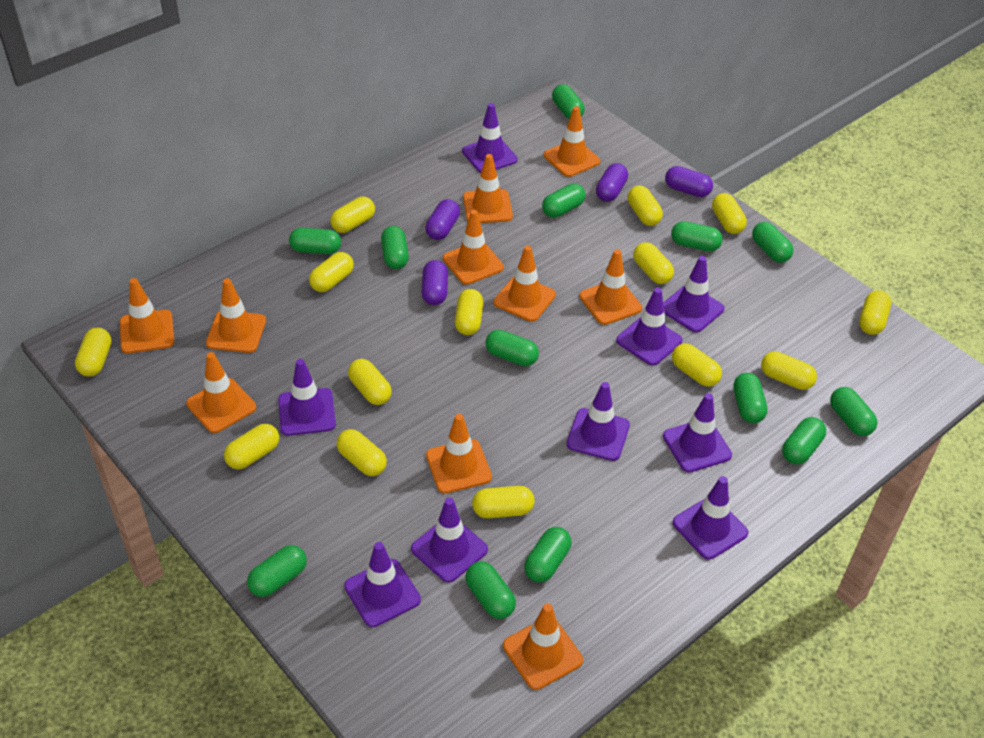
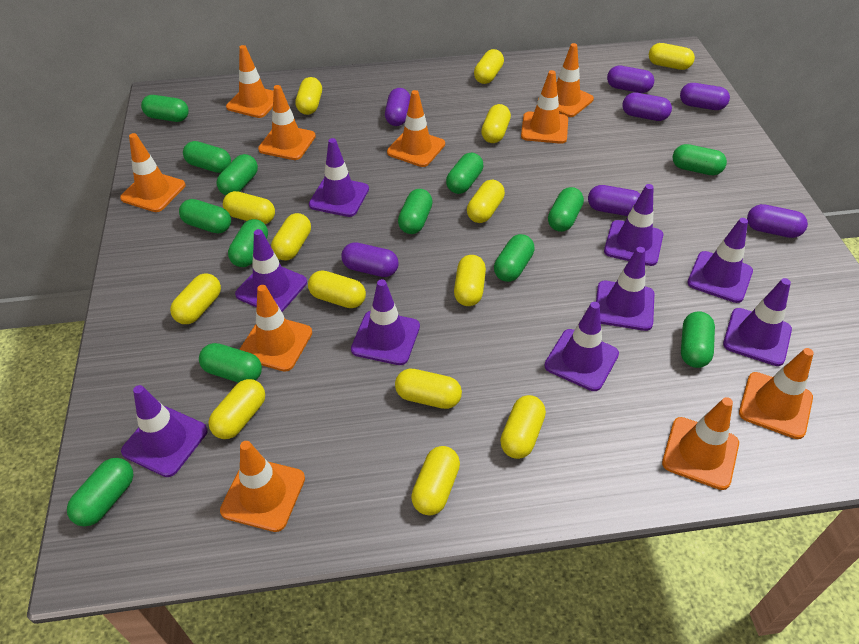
purple capsule: 4 -> 7

